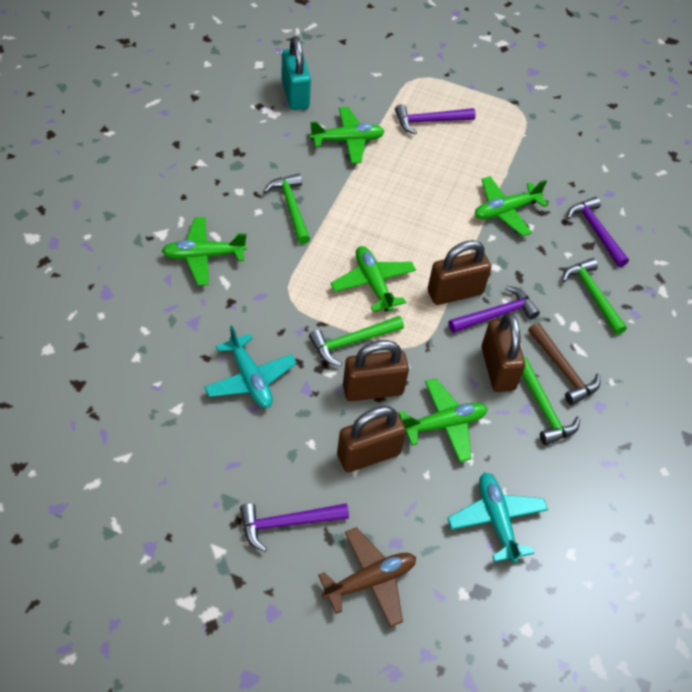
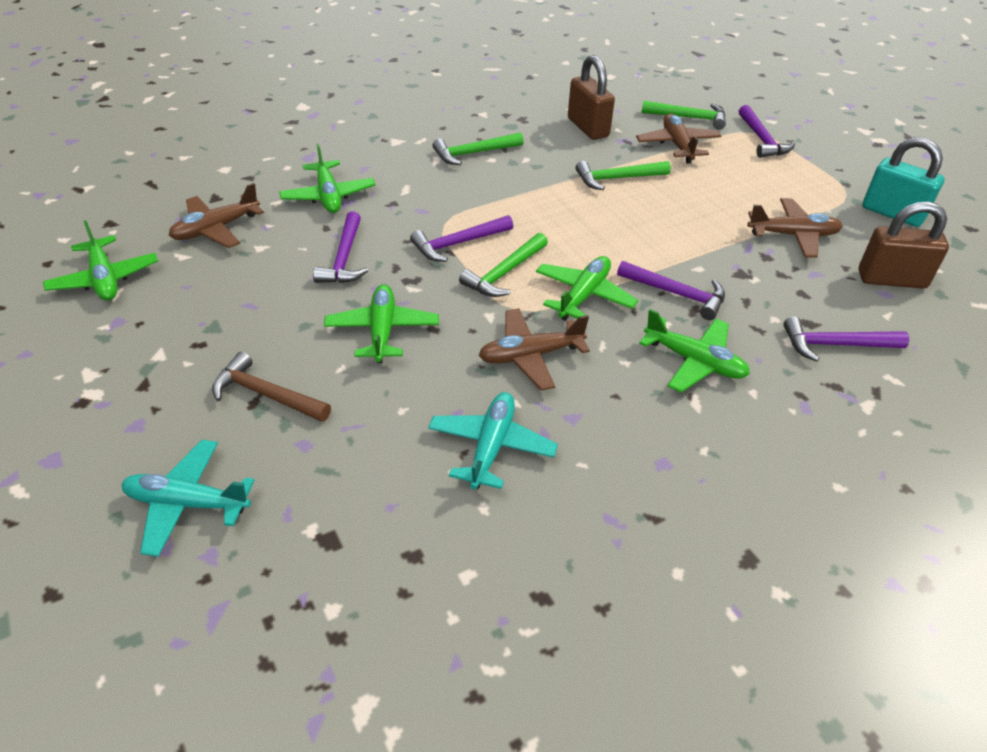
brown padlock: 4 -> 2
brown plane: 1 -> 4
purple hammer: 4 -> 5

